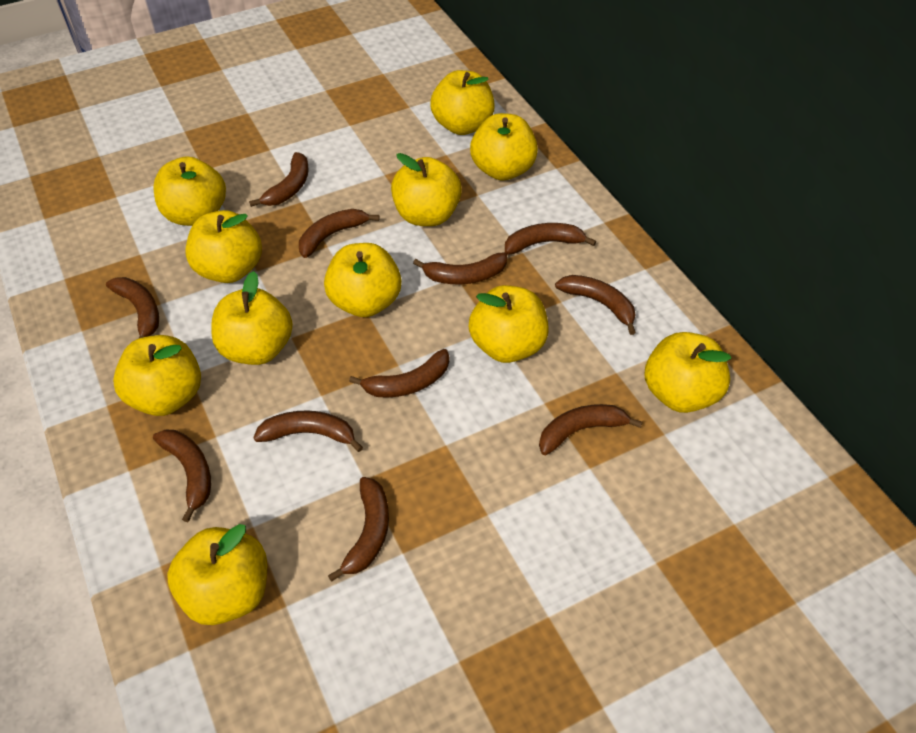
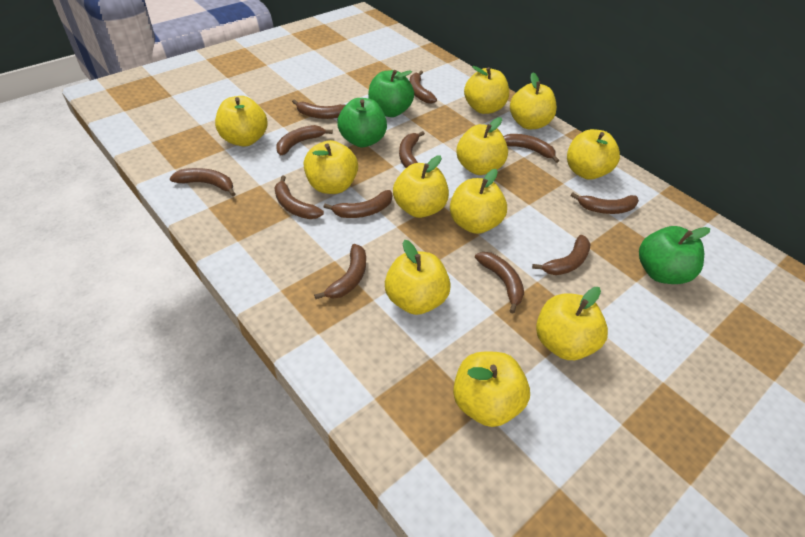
brown banana: 11 -> 12
green apple: 0 -> 3

